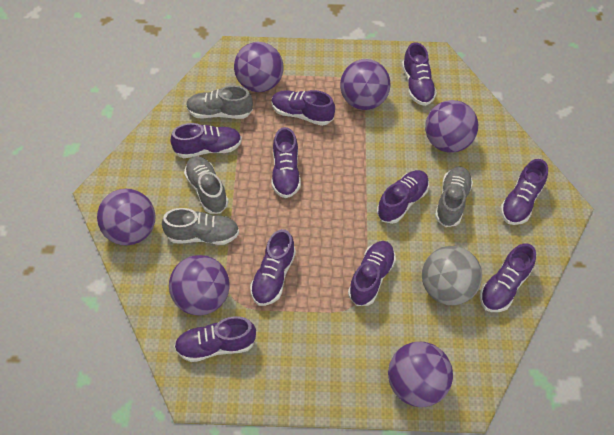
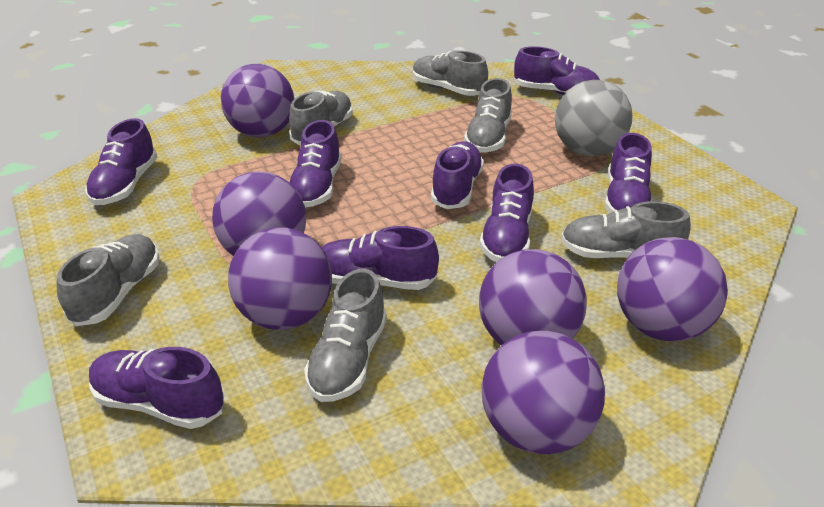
grey shoe: 4 -> 6
purple shoe: 10 -> 8

